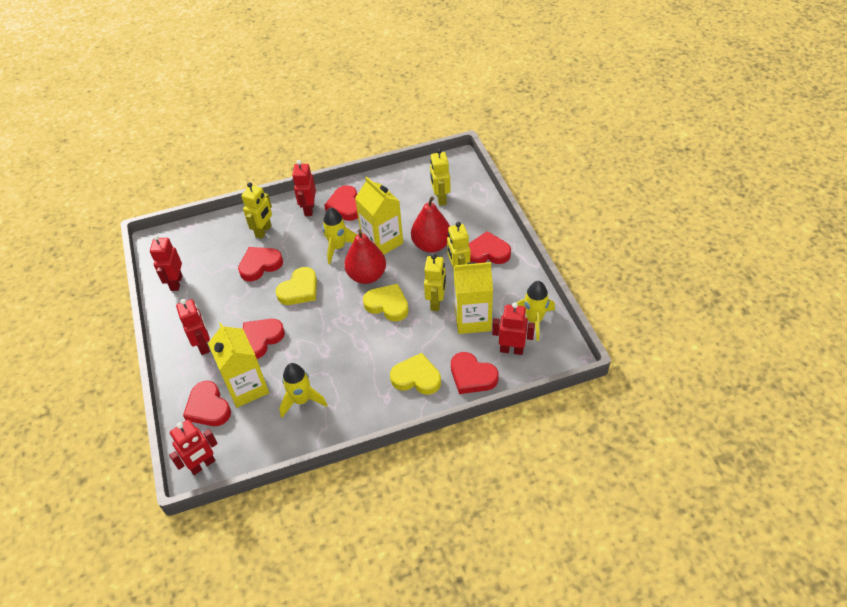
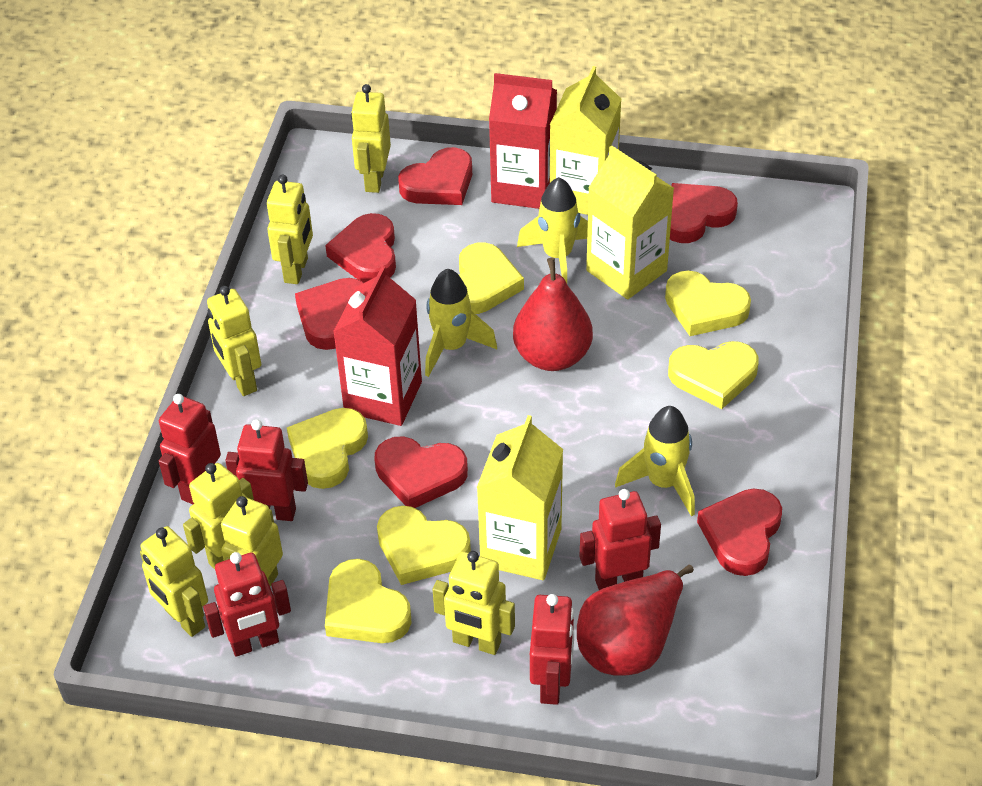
red carton: 0 -> 2
yellow heart: 3 -> 6
yellow robot: 4 -> 7

